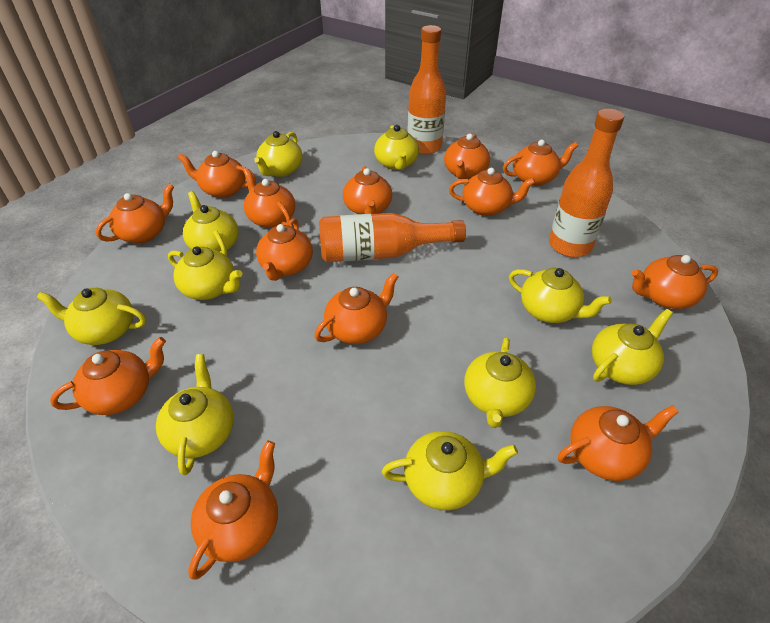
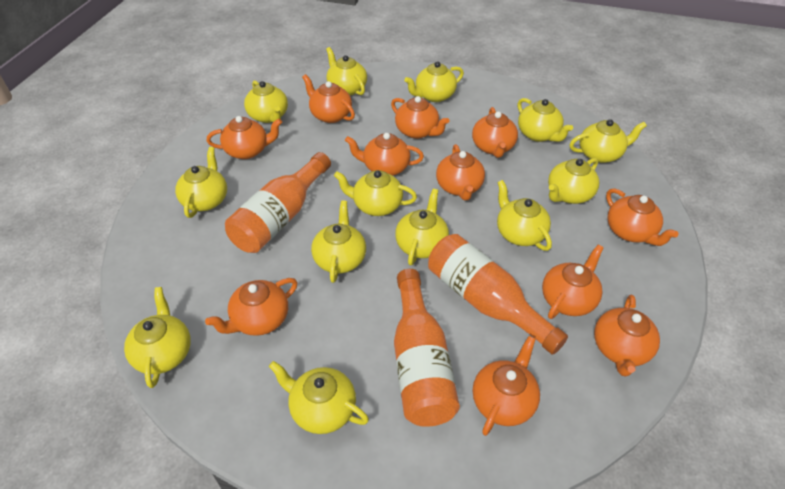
orange teapot: 13 -> 11
yellow teapot: 10 -> 13

